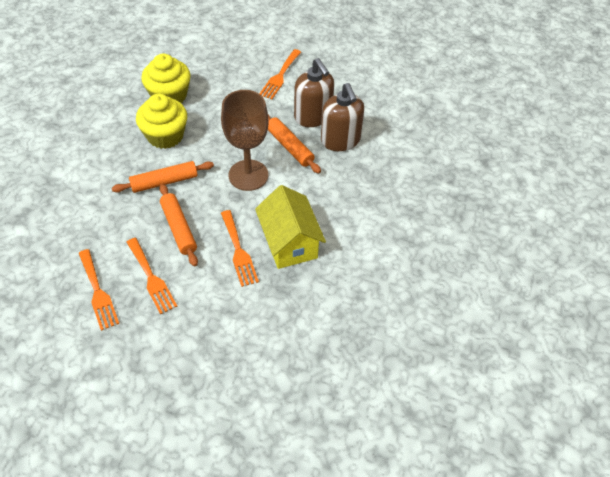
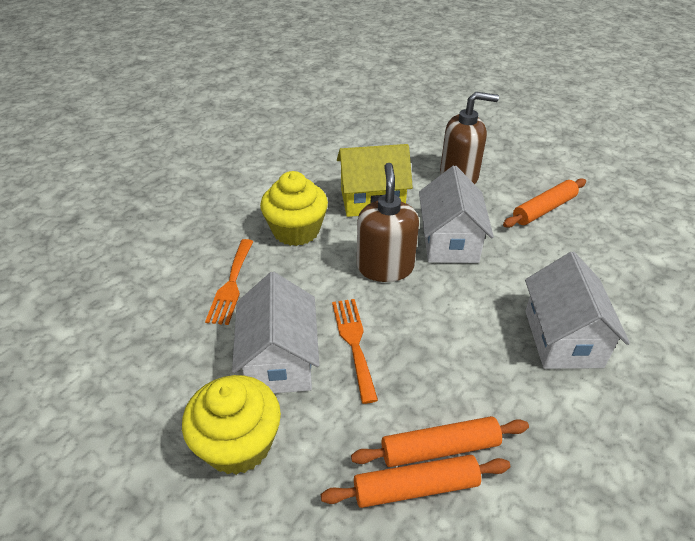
brown goblet: 1 -> 0
orange fork: 4 -> 2
white house: 0 -> 3

